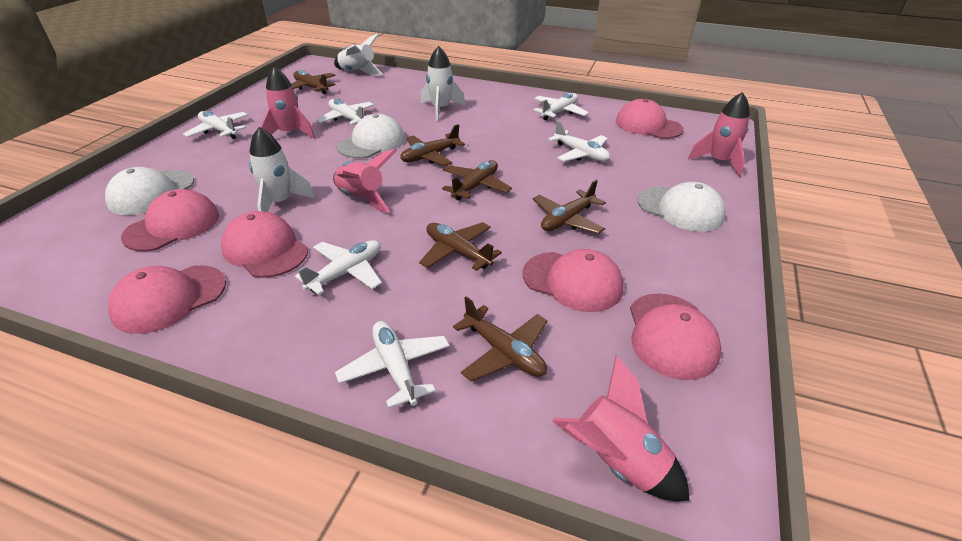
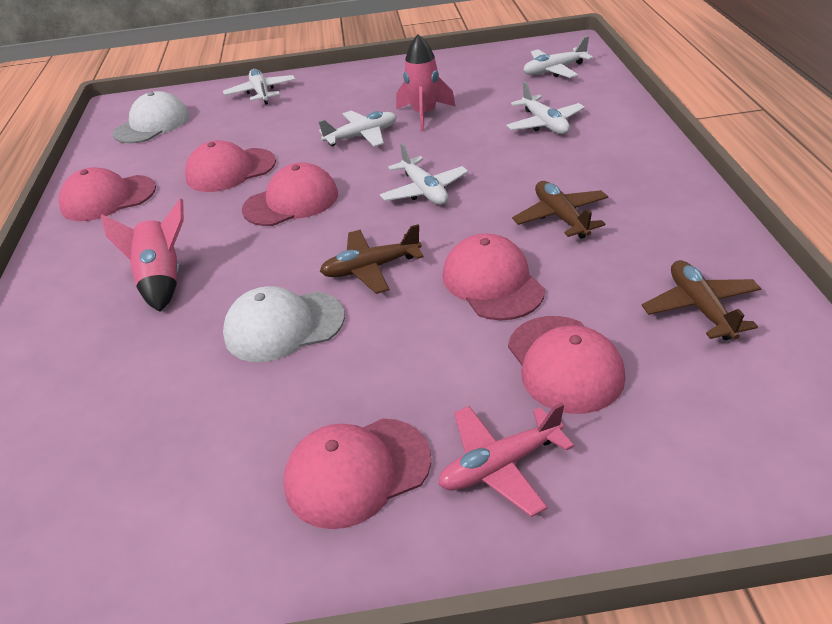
brown plane: 6 -> 3
pink plane: 0 -> 1
pink rocket: 4 -> 2
white cap: 3 -> 2
white plane: 6 -> 5
white rocket: 3 -> 0

